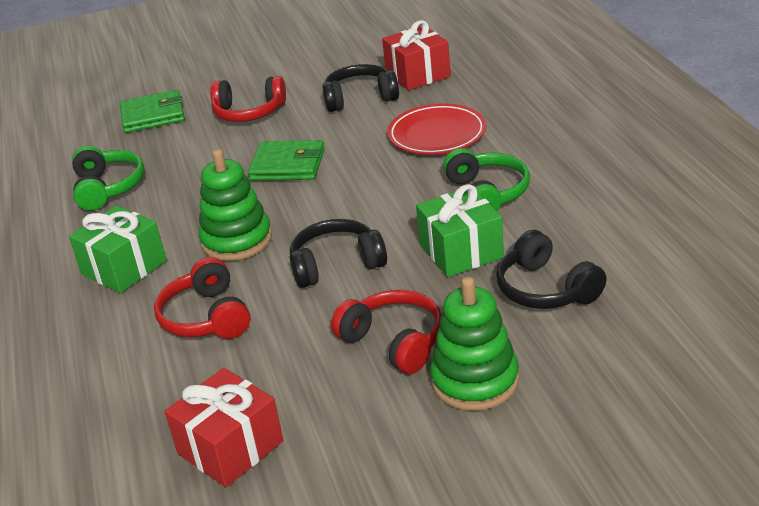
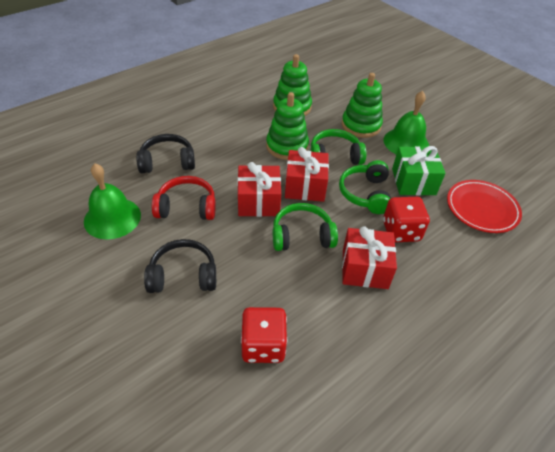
black headphones: 3 -> 2
green bell: 0 -> 2
green gift: 2 -> 1
green headphones: 2 -> 3
green stacking toy: 2 -> 3
green wallet: 2 -> 0
red dice: 0 -> 2
red gift: 2 -> 3
red headphones: 3 -> 1

